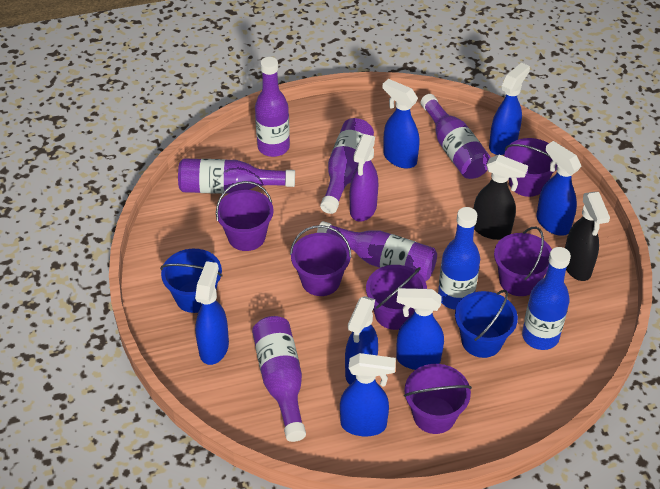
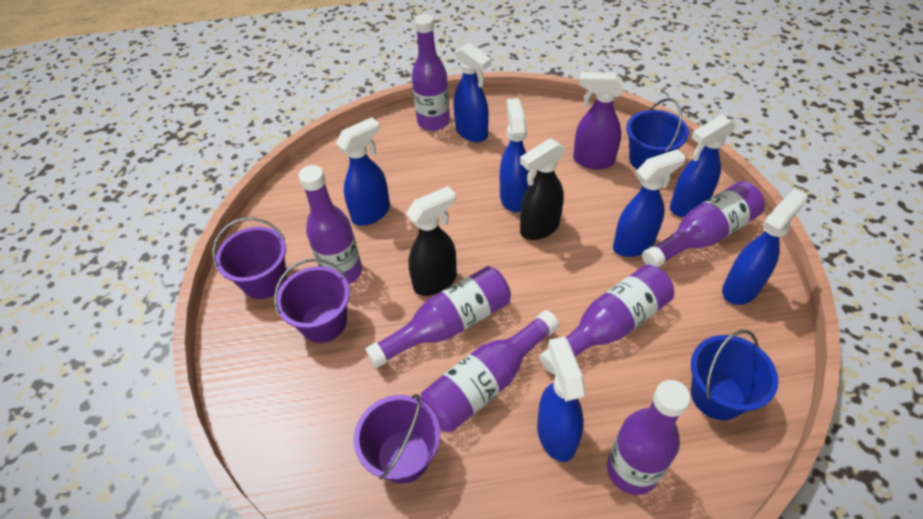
blue bottle: 2 -> 0
purple bottle: 6 -> 7
purple bucket: 6 -> 3

